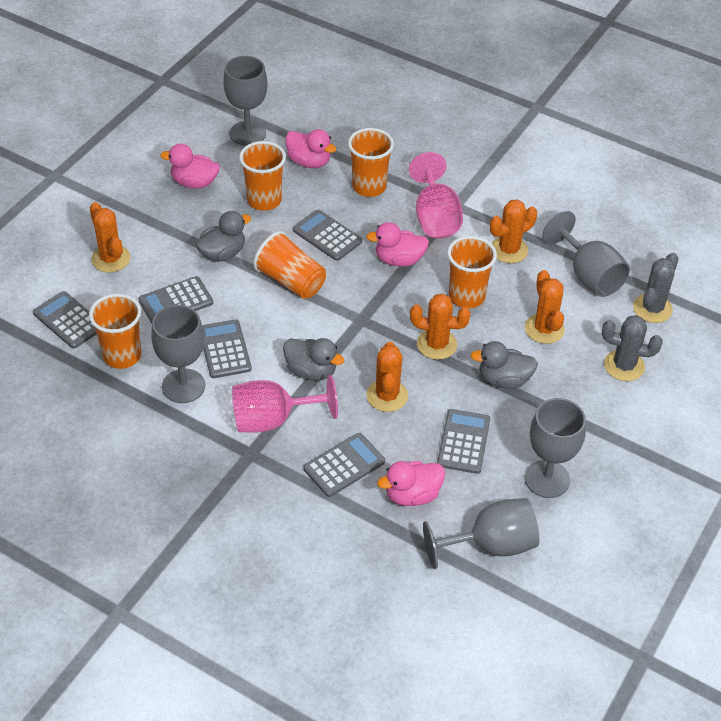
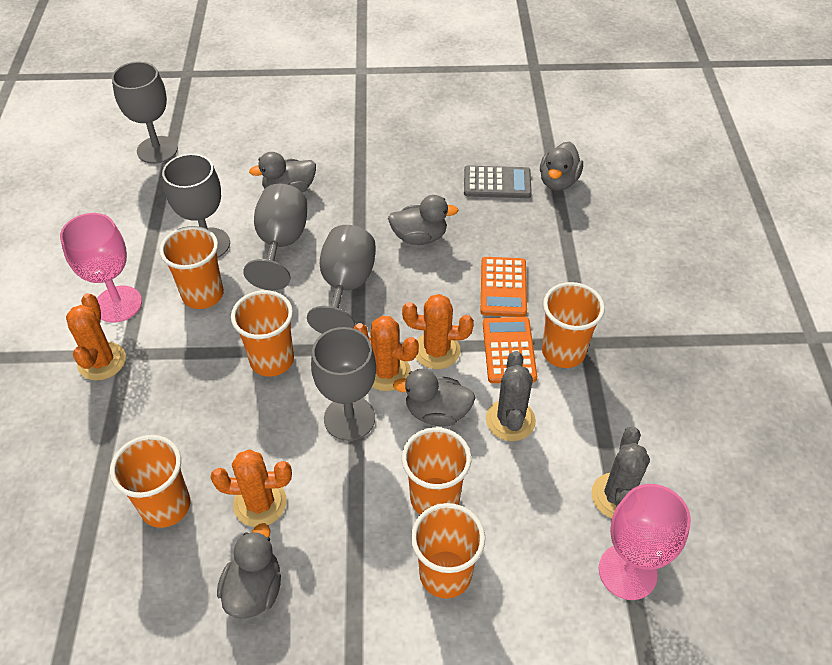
grey calculator: 6 -> 1
grey duck: 3 -> 5
orange cactus: 5 -> 4
orange calculator: 0 -> 2
orange cup: 5 -> 6
pink duck: 4 -> 0

